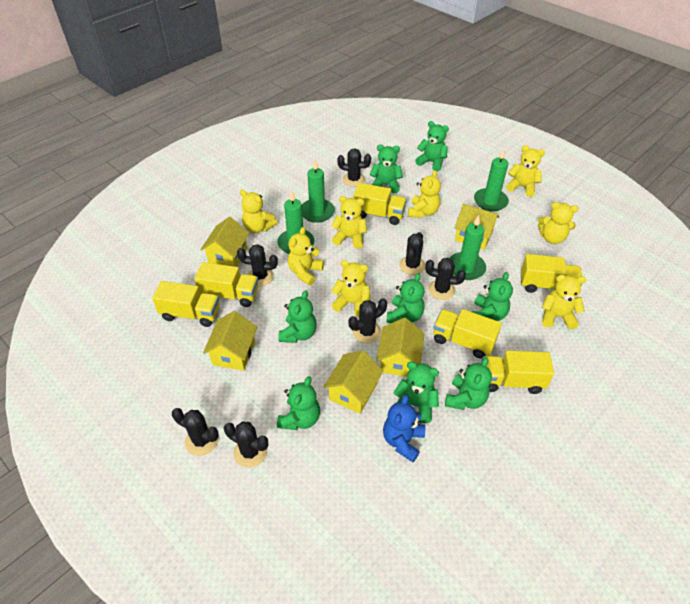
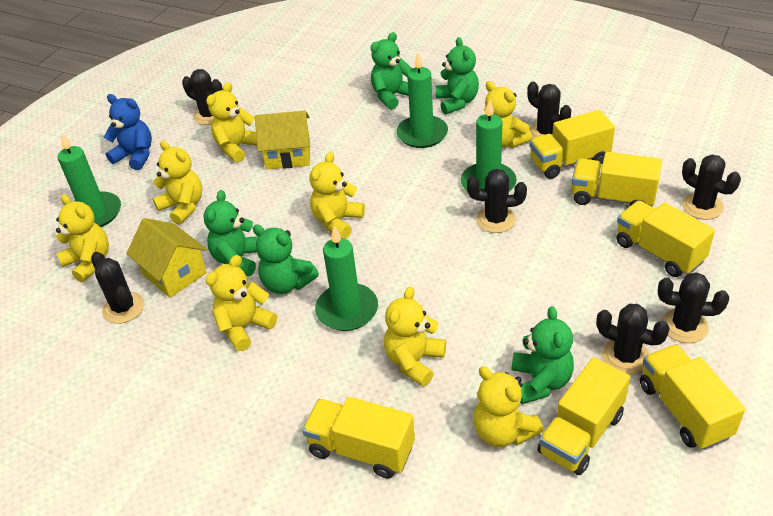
green teddy bear: 8 -> 5
yellow house: 5 -> 2

